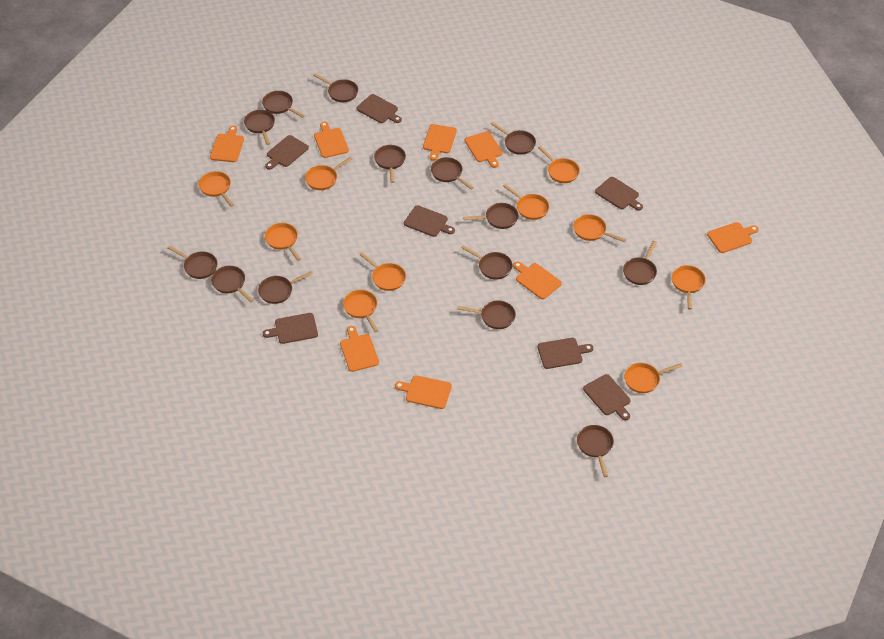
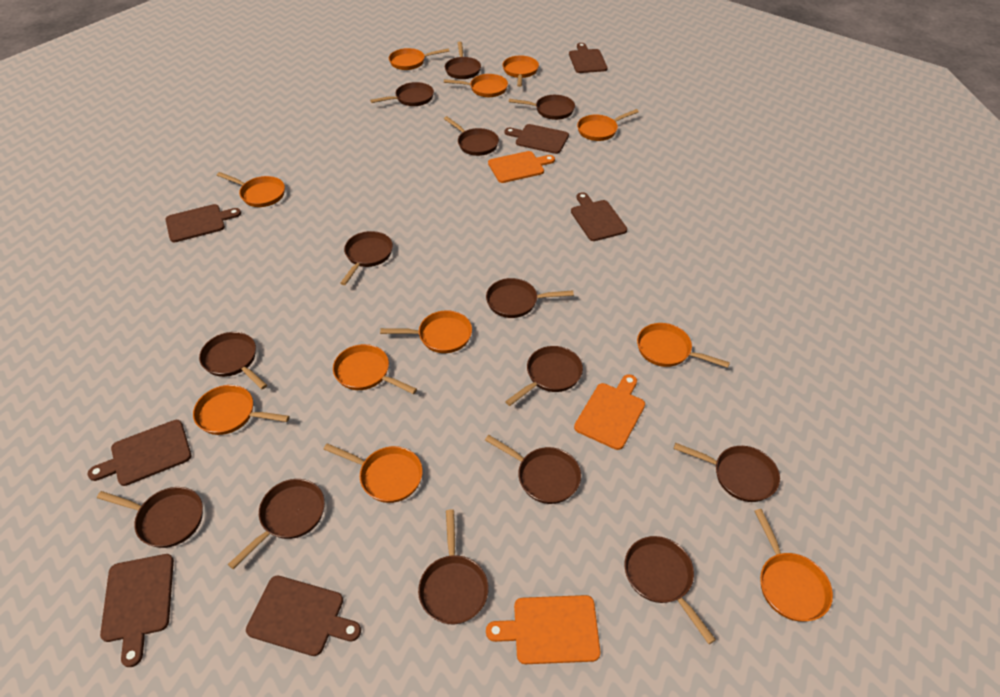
orange cutting board: 8 -> 3
orange pan: 10 -> 11

